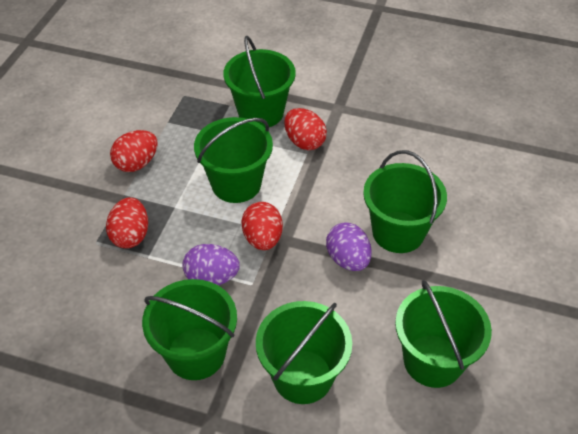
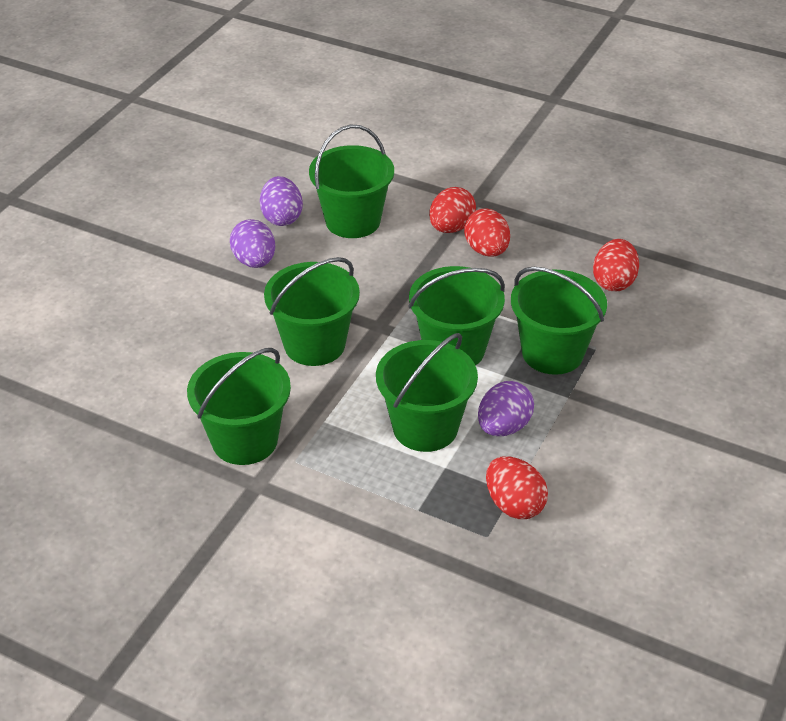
purple egg: 2 -> 3

